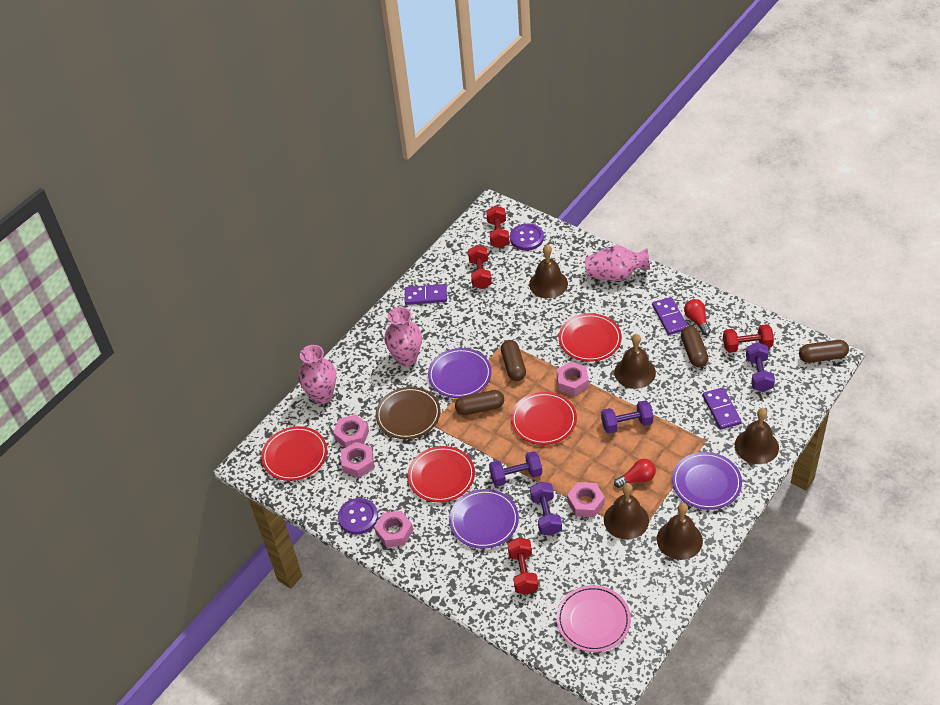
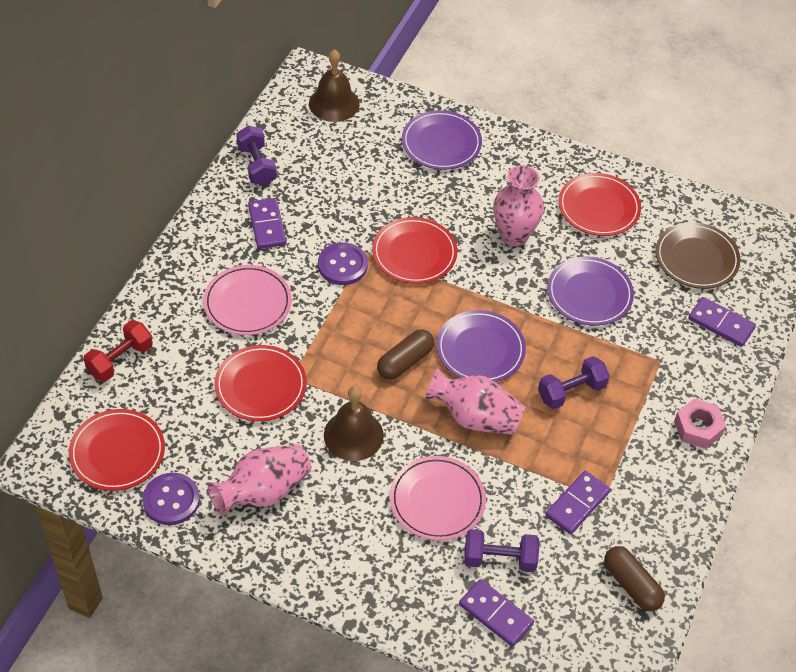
brown bell: 5 -> 2
brown capsule: 4 -> 2
pink nut: 5 -> 1
pink plate: 1 -> 2
purple domino: 3 -> 4
purple dumbbell: 4 -> 3
red dumbbell: 4 -> 1
red light bulb: 2 -> 0

